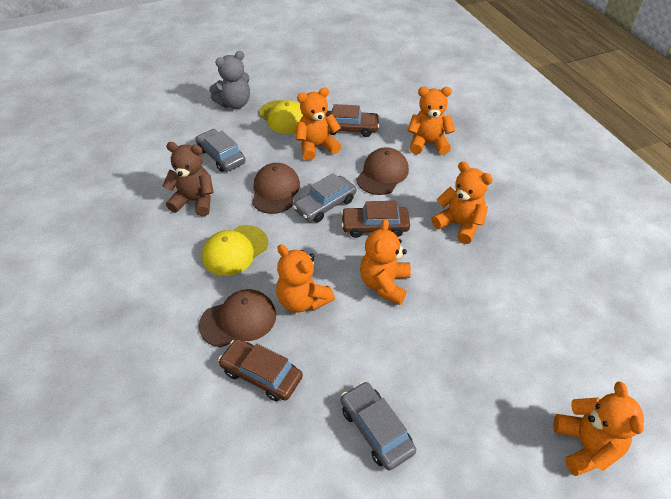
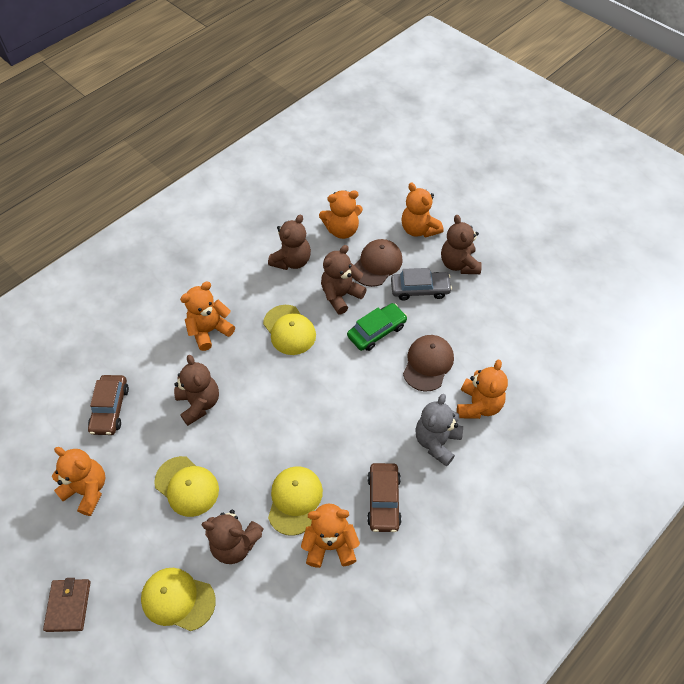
brown cap: 3 -> 2
brown car: 3 -> 2
brown teddy bear: 1 -> 5
brown wallet: 0 -> 1
green car: 0 -> 1
grey car: 3 -> 1
yellow cap: 2 -> 4

